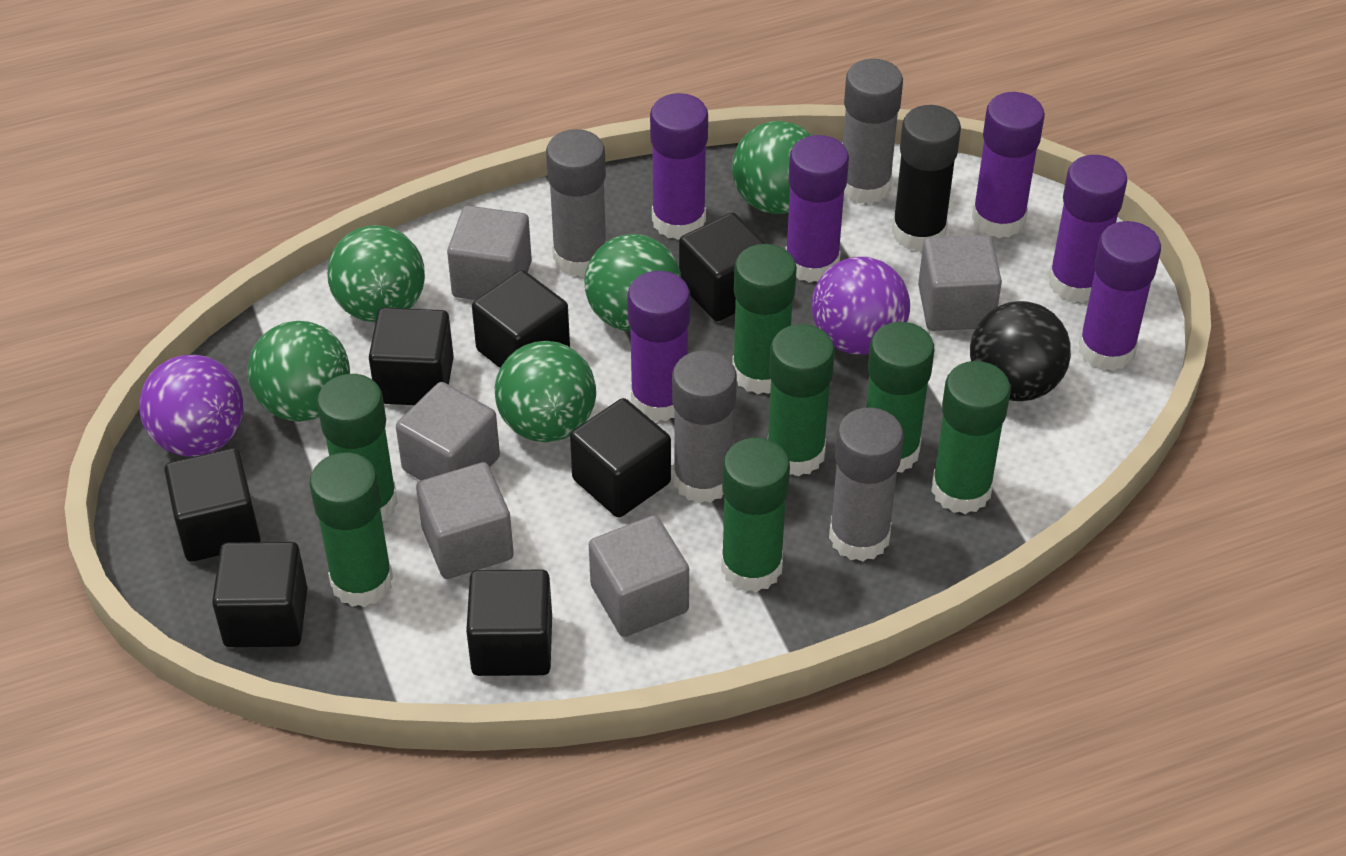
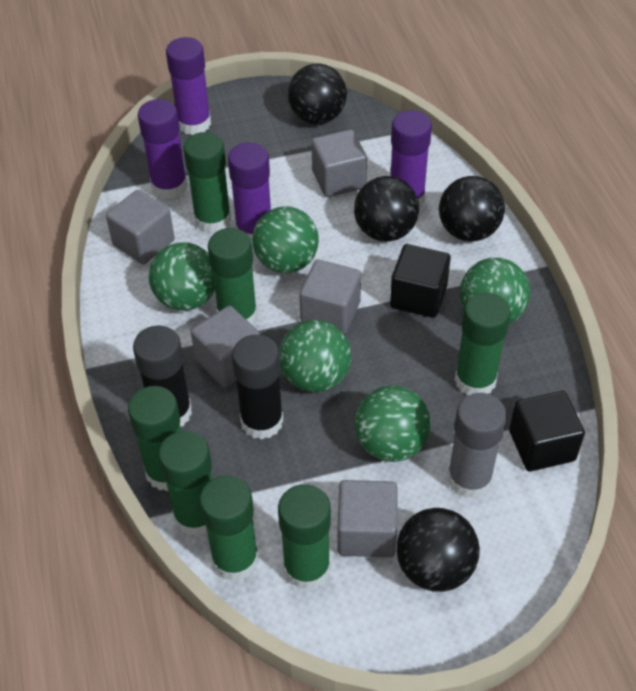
black ball: 1 -> 4
black cube: 7 -> 2
black glue stick: 1 -> 2
grey glue stick: 4 -> 1
purple ball: 2 -> 0
purple glue stick: 6 -> 4

